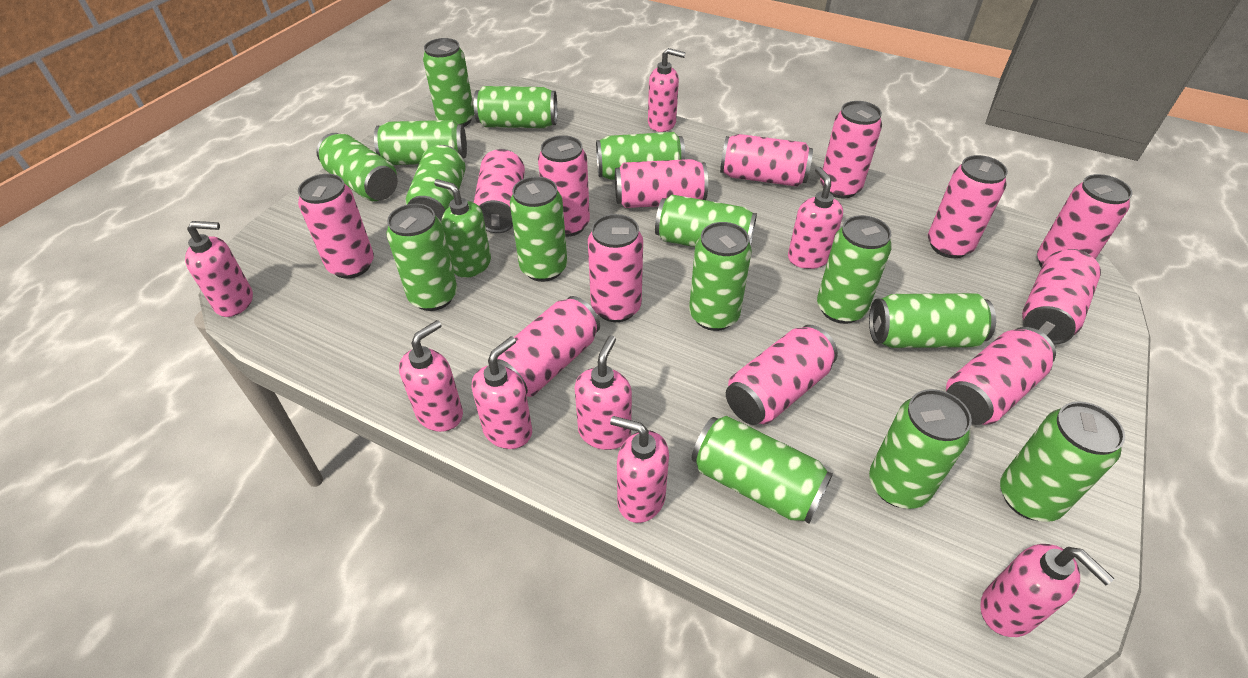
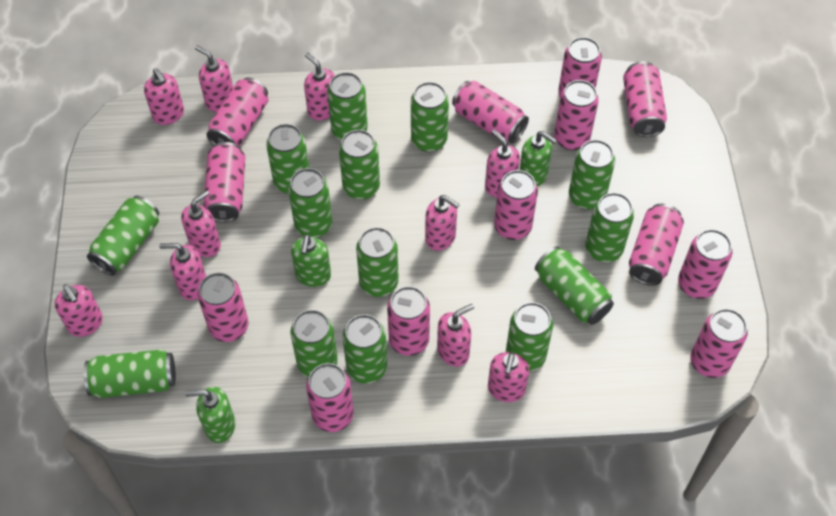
green can: 15 -> 14
green soap dispenser: 1 -> 3
pink soap dispenser: 8 -> 10

